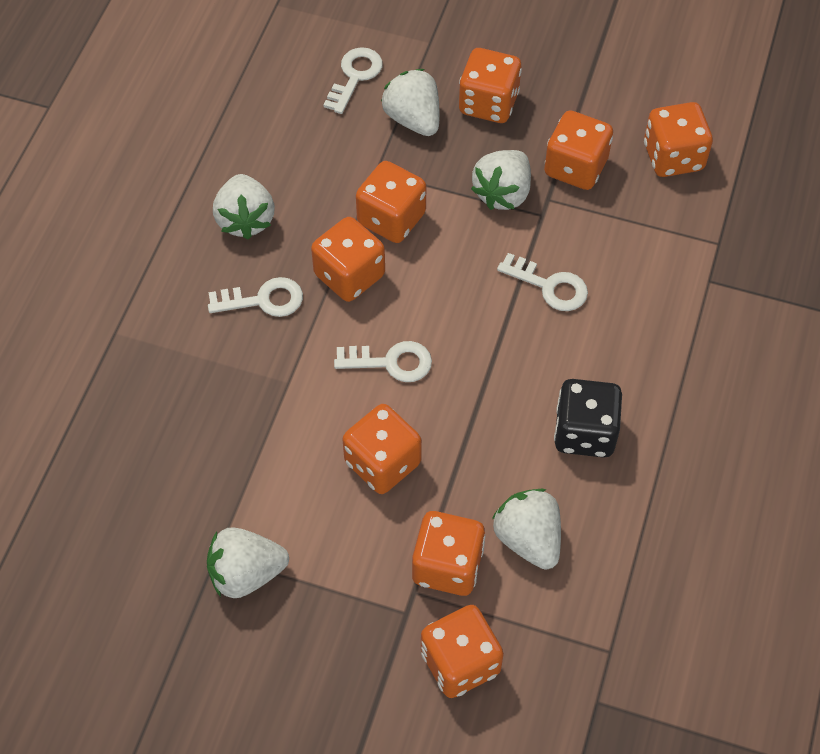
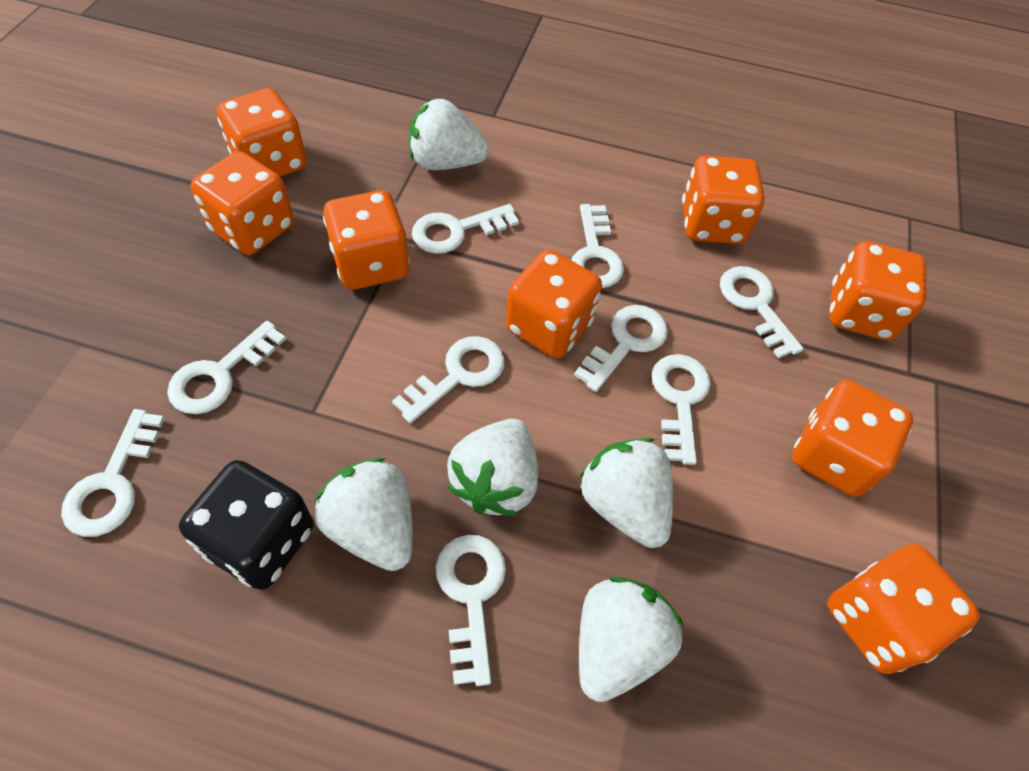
white key: 4 -> 9

